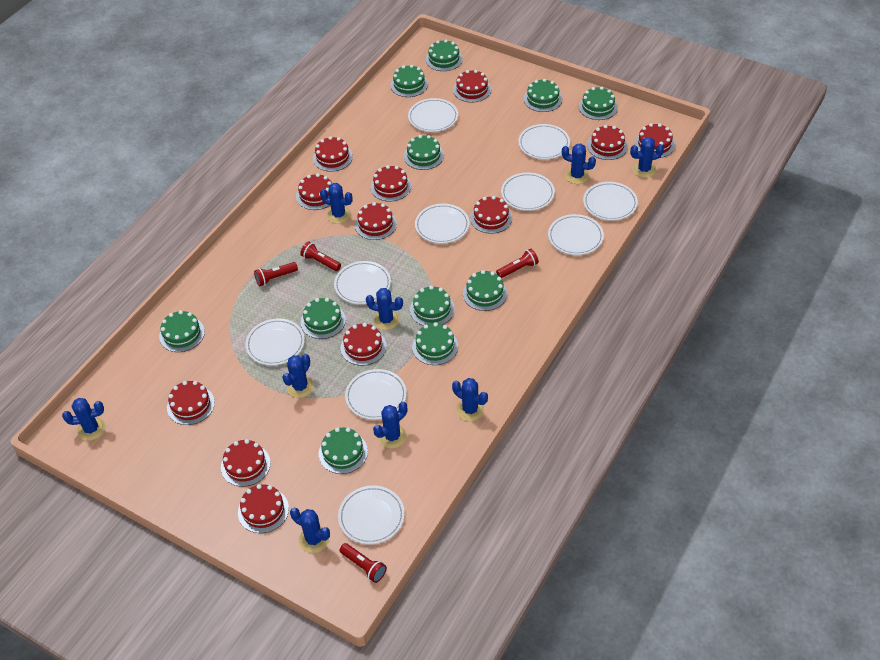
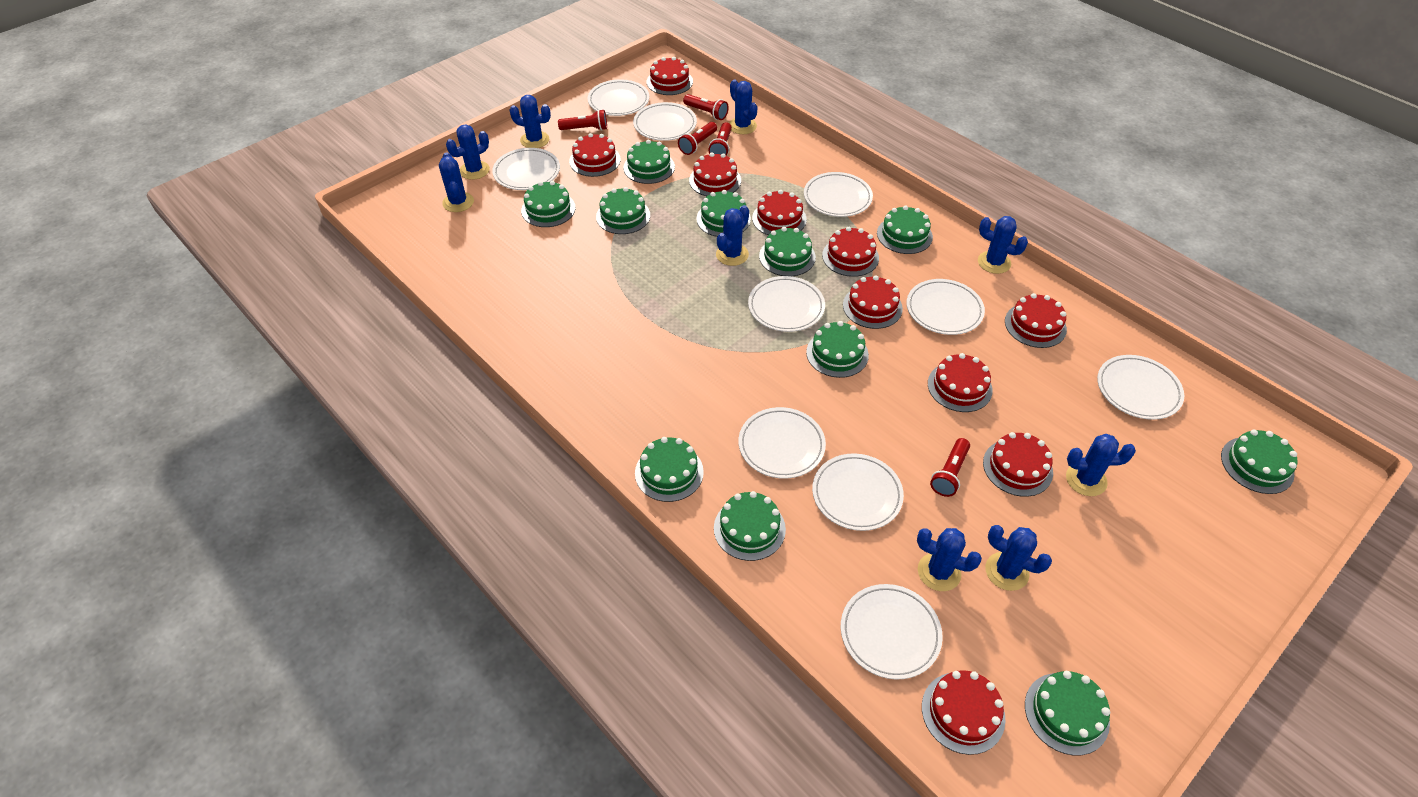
red cake: 12 -> 10
red flashlight: 4 -> 5

